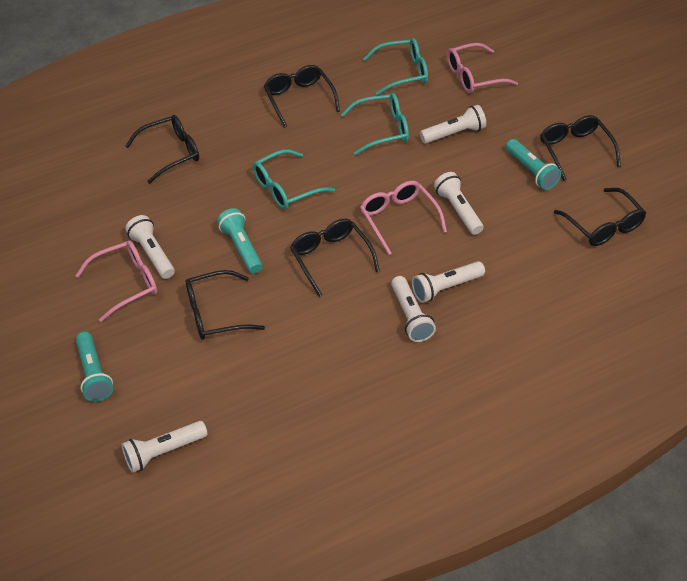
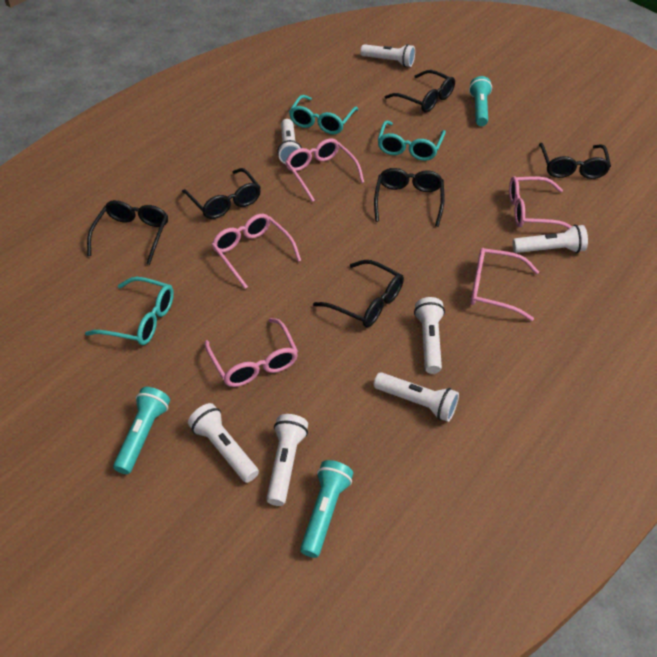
pink glasses: 3 -> 5
white flashlight: 6 -> 7

